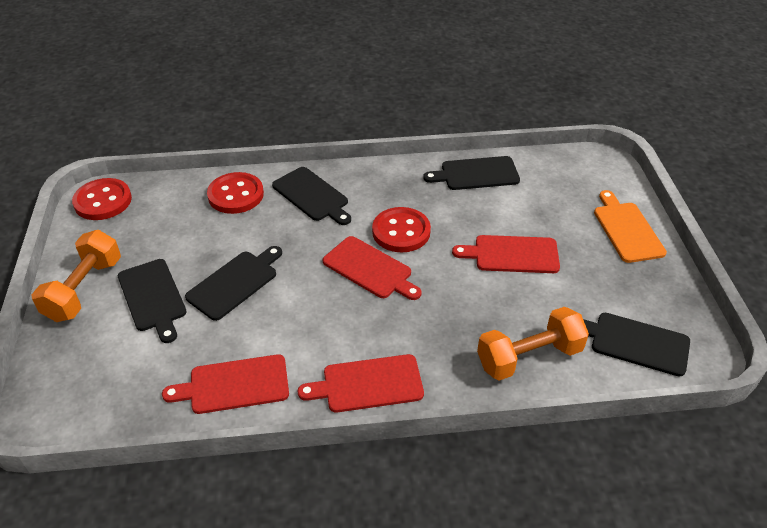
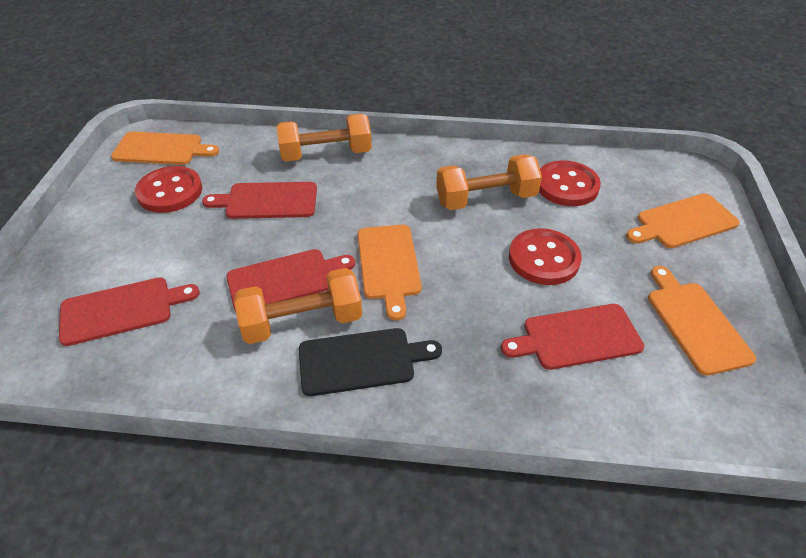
black cutting board: 5 -> 1
orange cutting board: 1 -> 4
orange dumbbell: 2 -> 3

